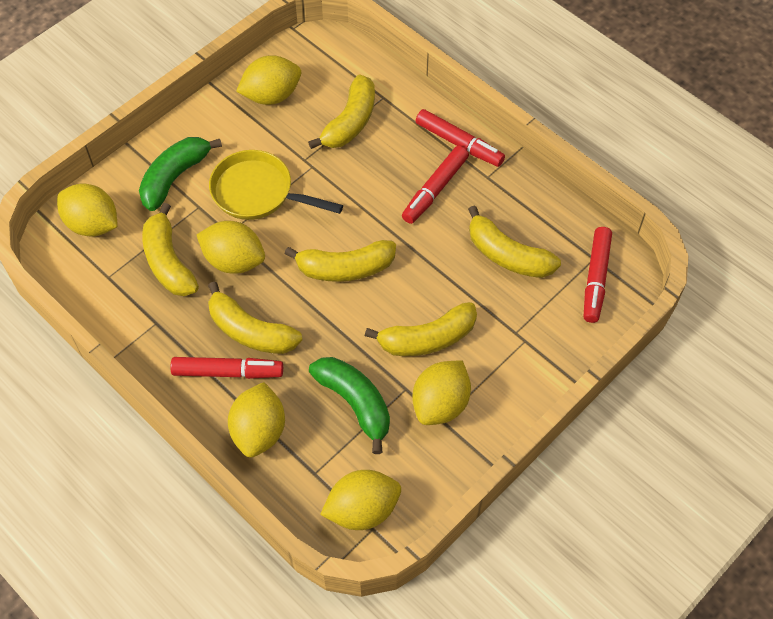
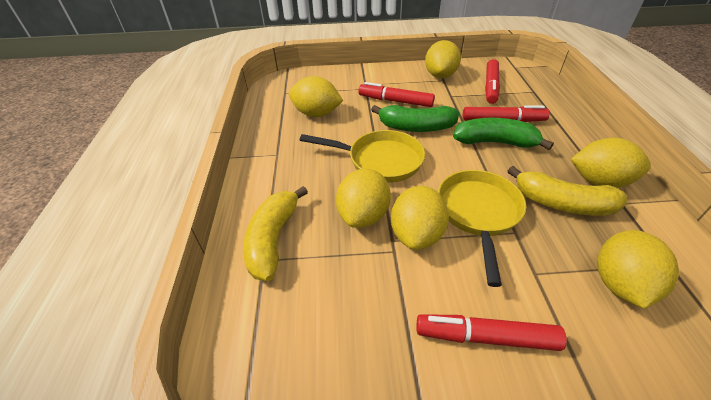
yellow banana: 6 -> 2
yellow pan: 1 -> 2

